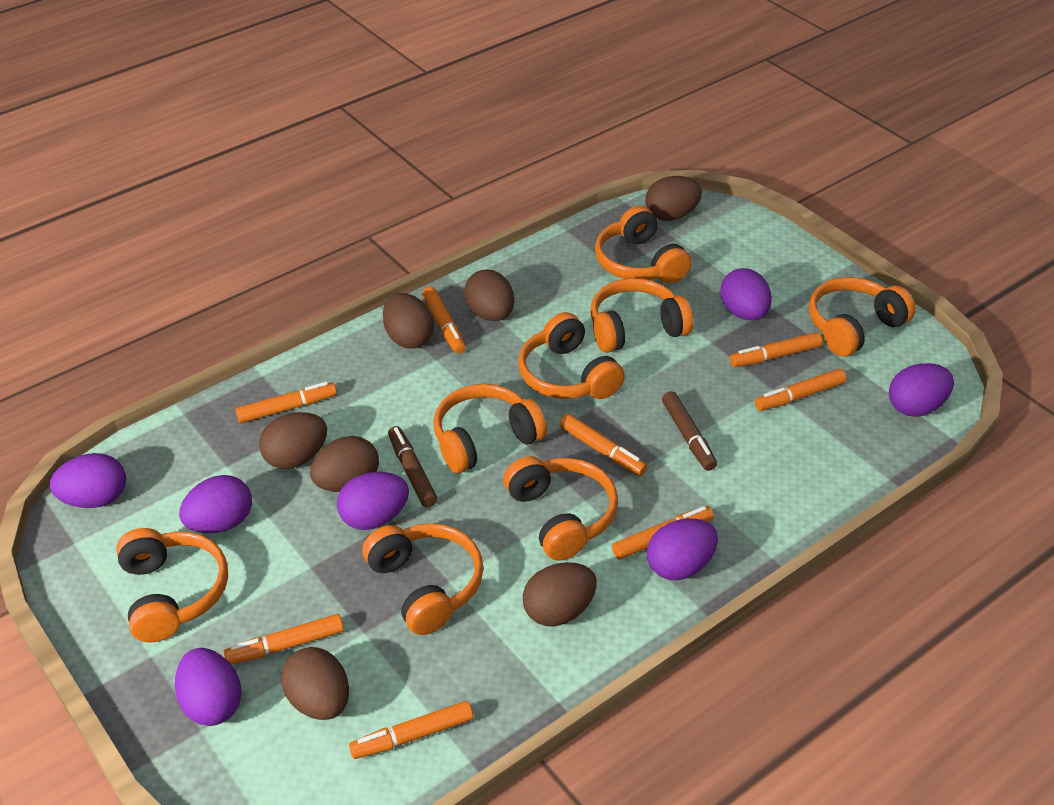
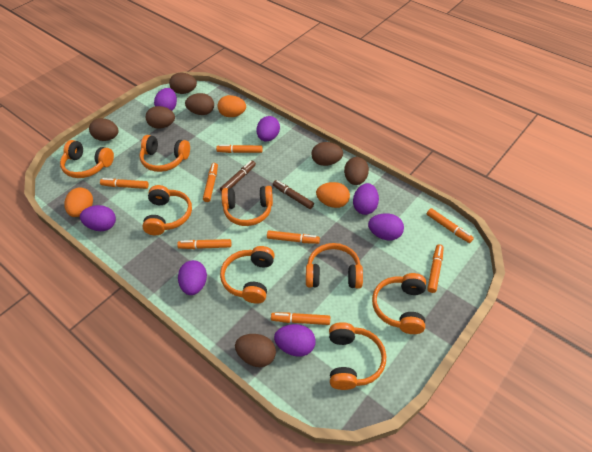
orange egg: 0 -> 3

